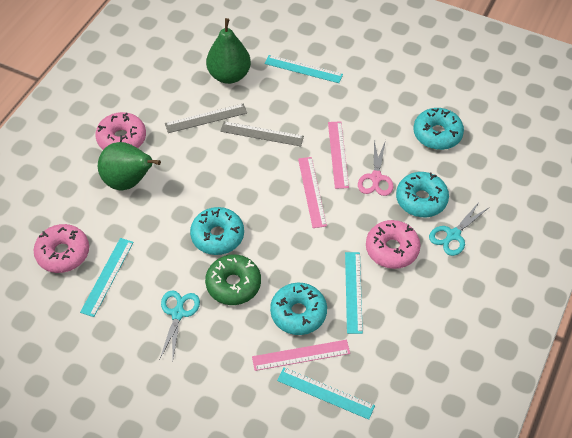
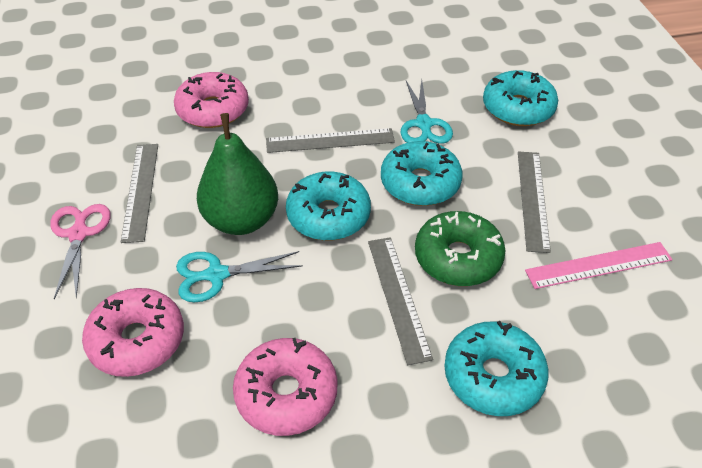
green pear: 2 -> 1
grey ruler: 2 -> 4
pink ruler: 3 -> 1
turquoise ruler: 4 -> 0

